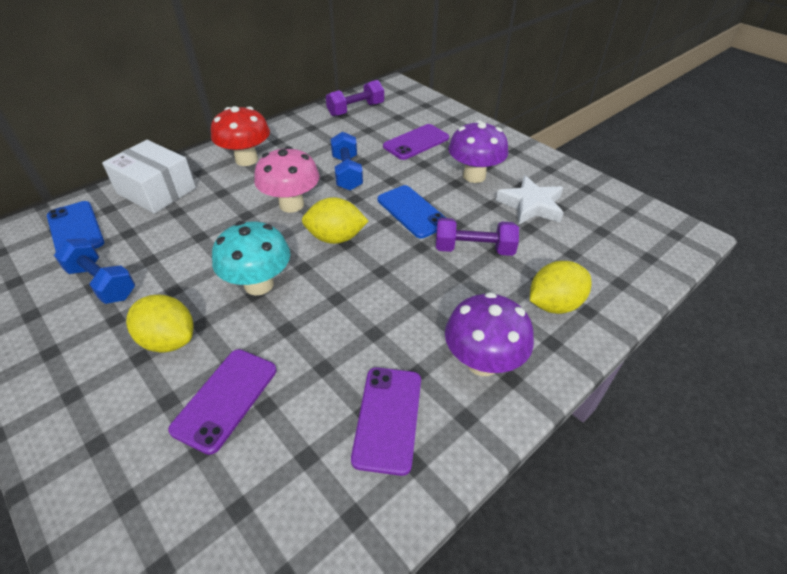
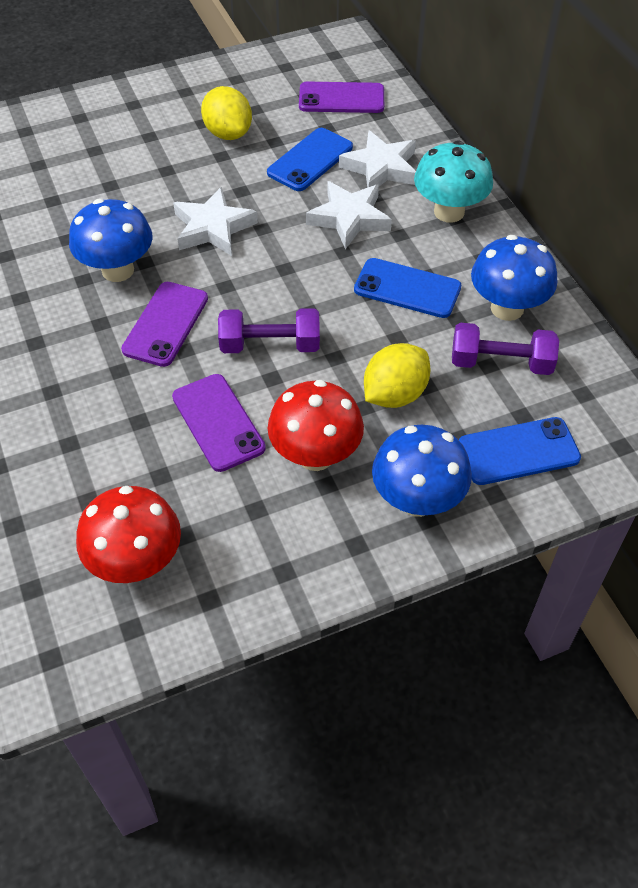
blue dumbbell: 2 -> 0
blue mushroom: 0 -> 3
blue phone: 2 -> 3
pink mushroom: 1 -> 0
purple mushroom: 2 -> 0
red mushroom: 1 -> 2
white box: 1 -> 0
white star: 1 -> 3
yellow lemon: 3 -> 2

